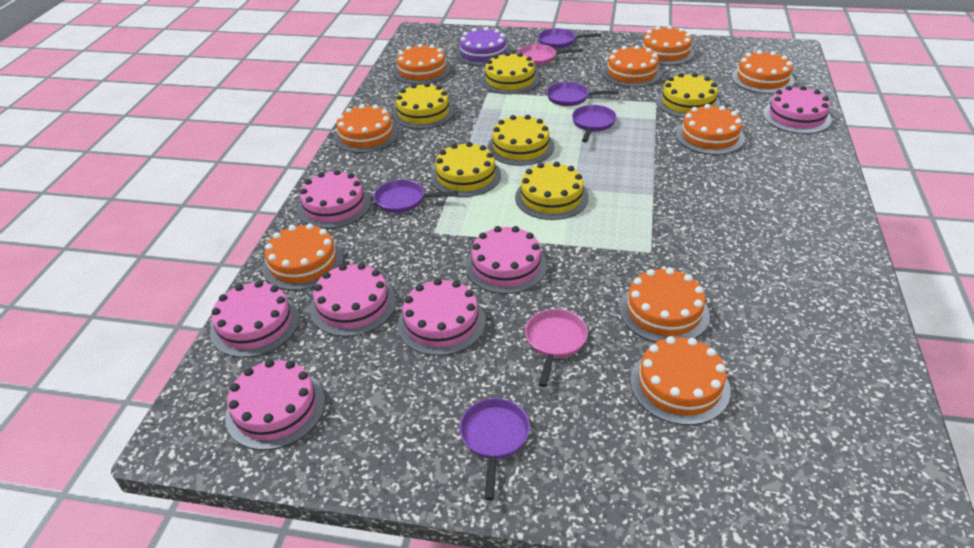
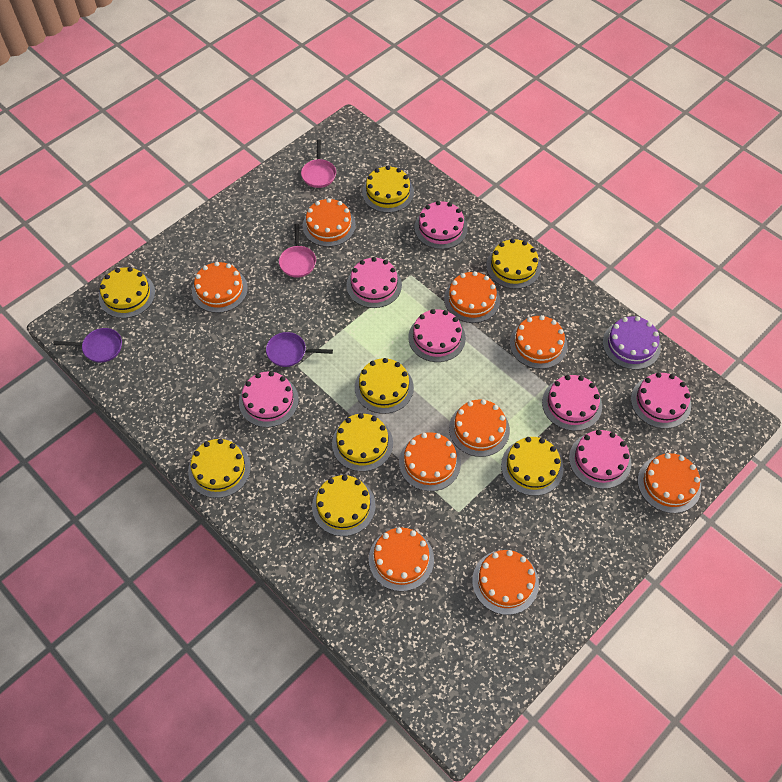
purple pan: 5 -> 2
yellow cake: 6 -> 8

